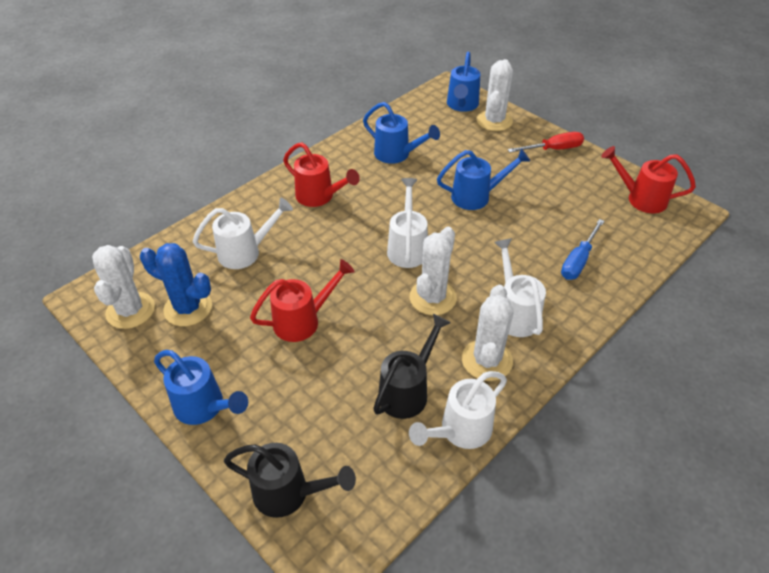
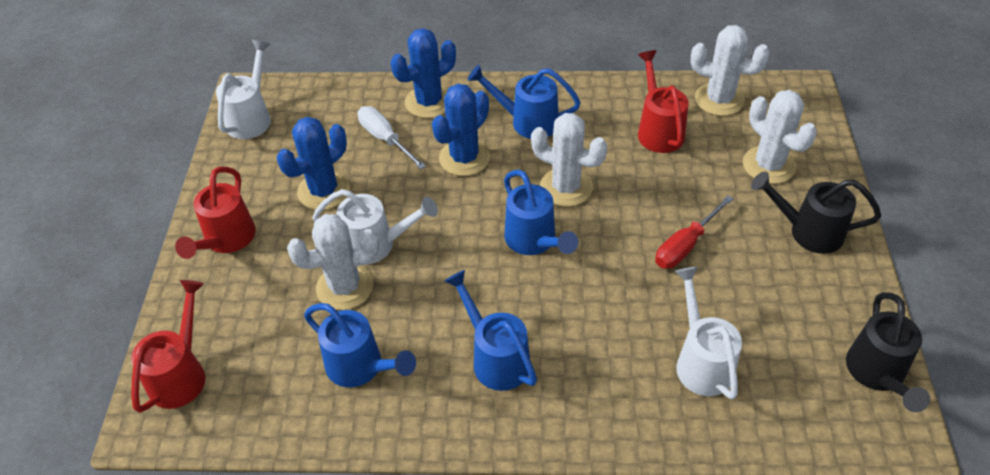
blue cactus: 1 -> 3
blue screwdriver: 1 -> 0
white screwdriver: 0 -> 1
white watering can: 4 -> 3

